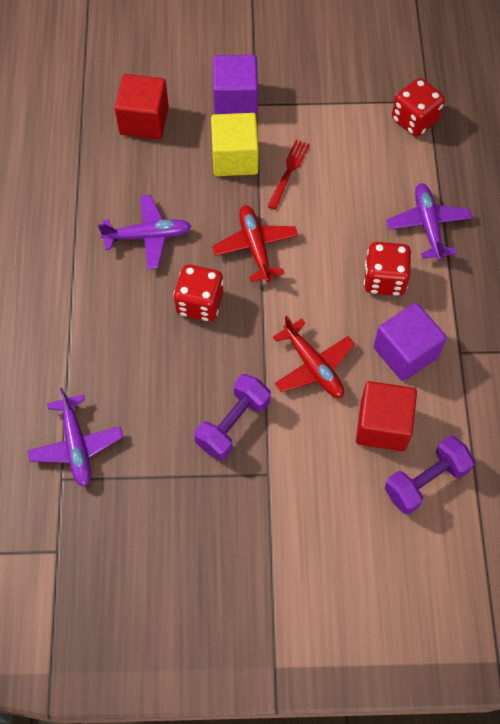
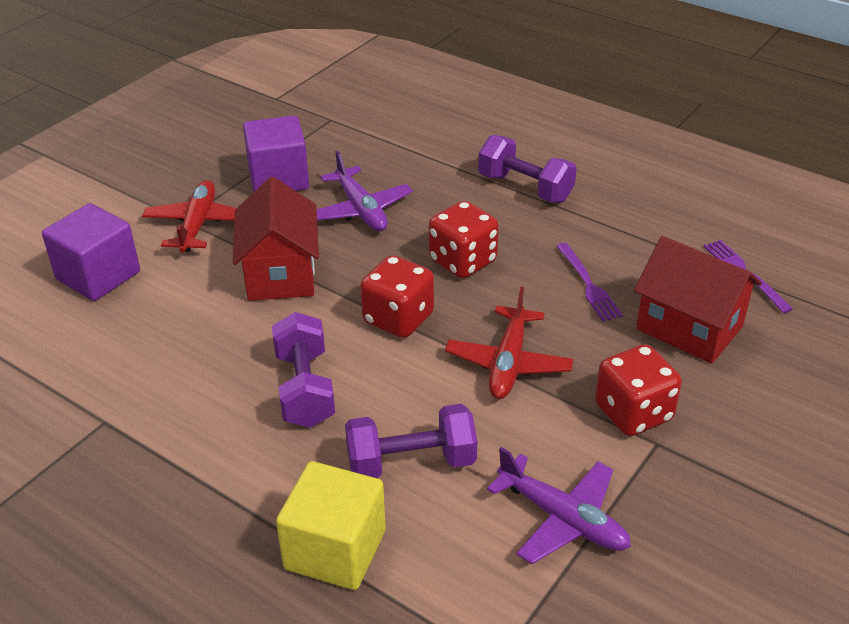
purple dumbbell: 2 -> 3
purple fork: 0 -> 2
purple plane: 3 -> 2
red cube: 2 -> 0
red fork: 1 -> 0
red house: 0 -> 2

